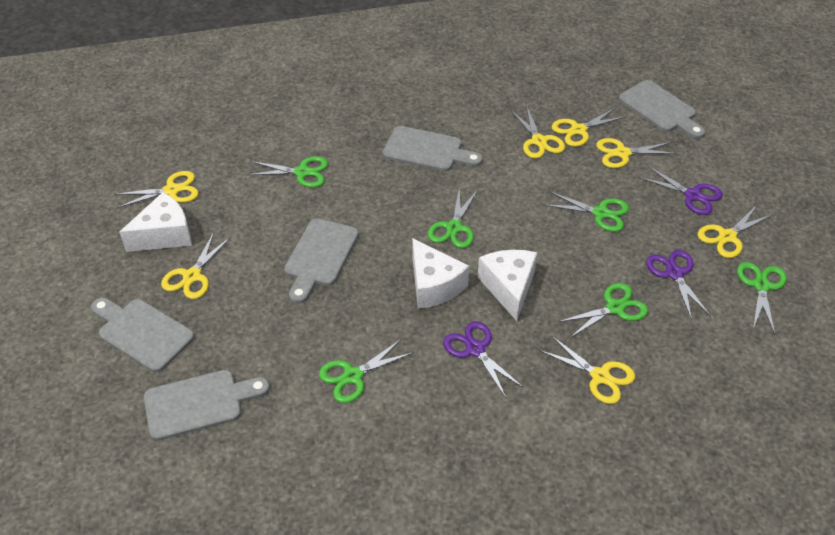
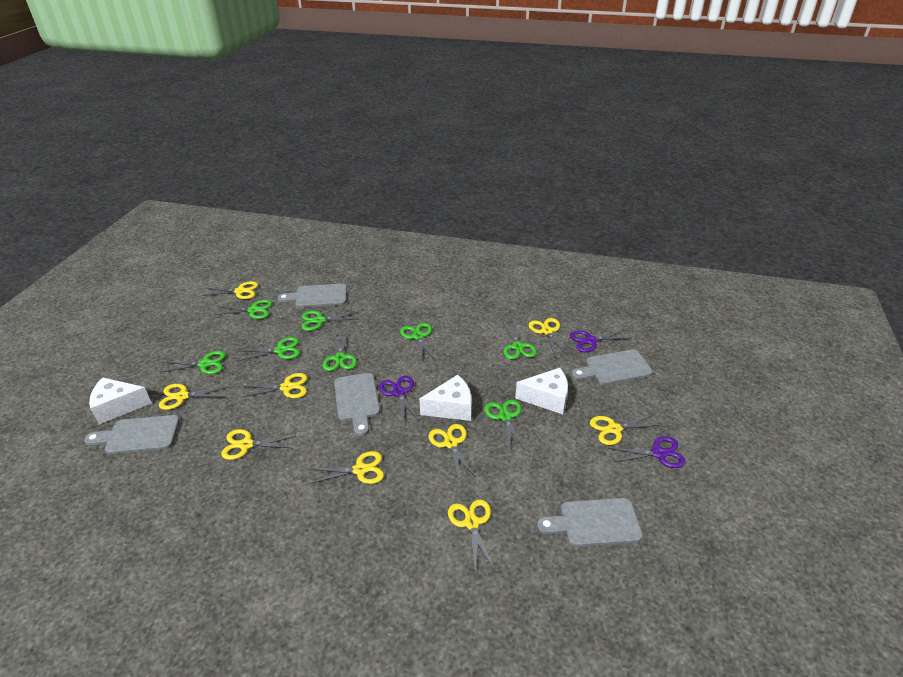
green scissors: 6 -> 8
yellow scissors: 7 -> 9

